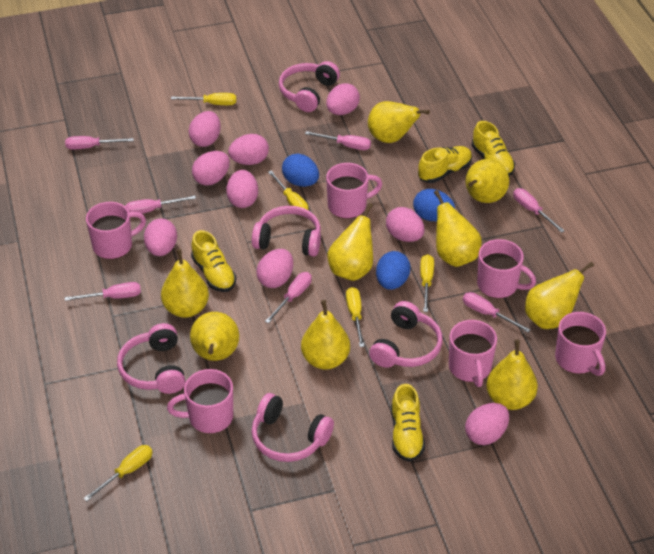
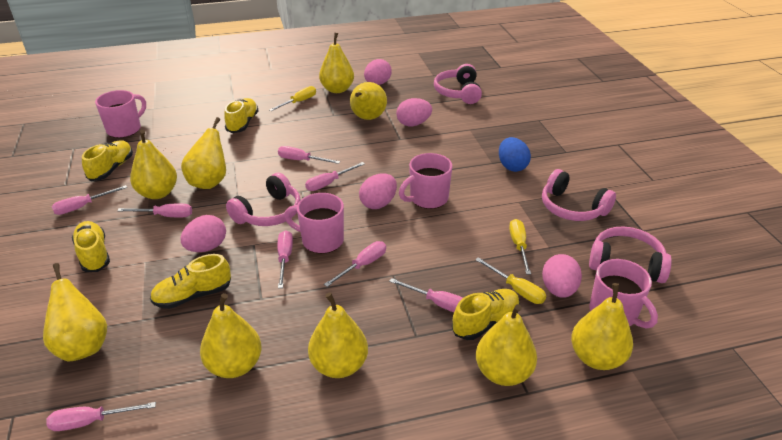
blue egg: 3 -> 1
pink egg: 9 -> 5
pink headphones: 5 -> 4
pink mug: 6 -> 4
pink screwdriver: 7 -> 8
yellow screwdriver: 5 -> 3
yellow shoe: 4 -> 5

